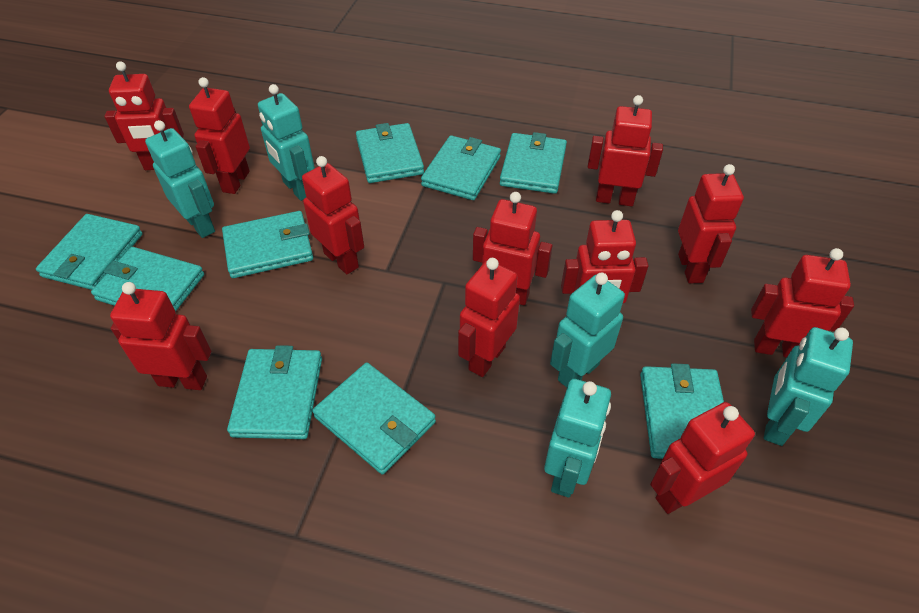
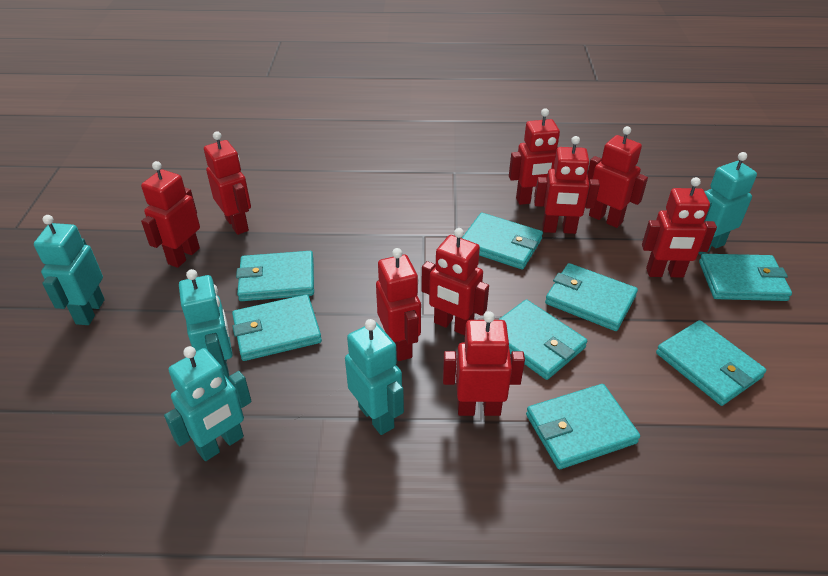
red robot: 11 -> 9
turquoise wallet: 9 -> 8

